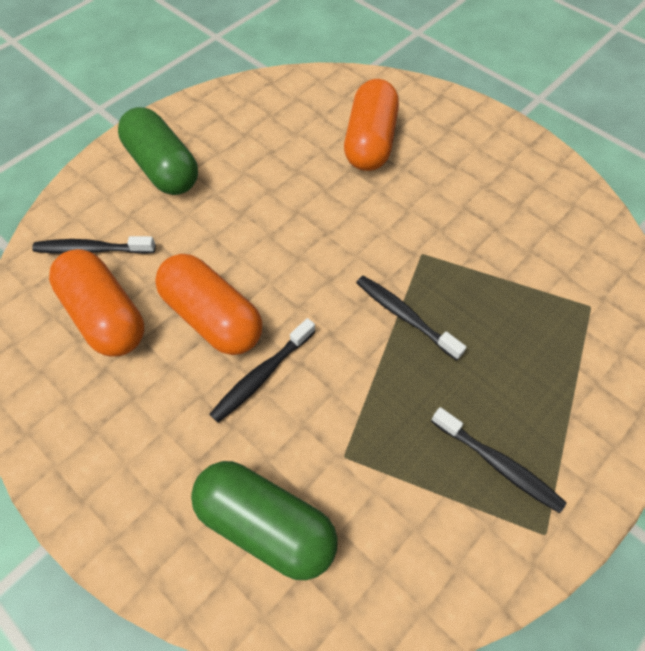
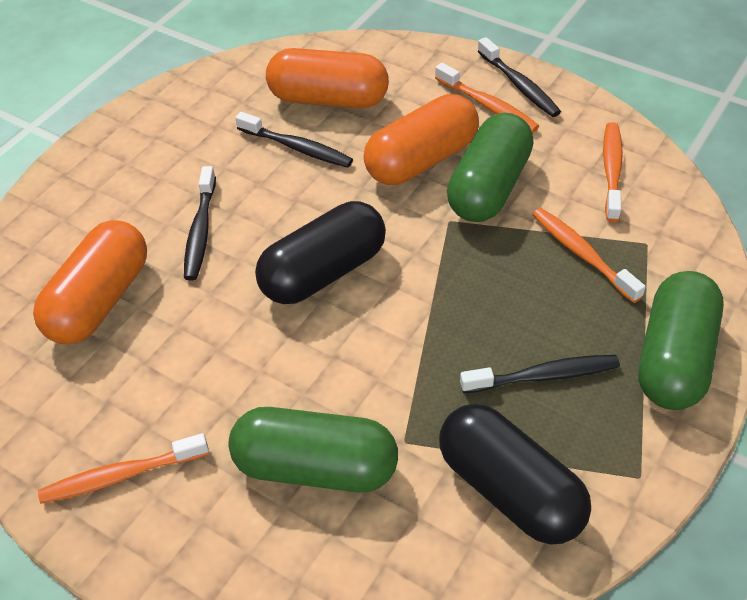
black capsule: 0 -> 2
green capsule: 2 -> 3
orange toothbrush: 0 -> 4

